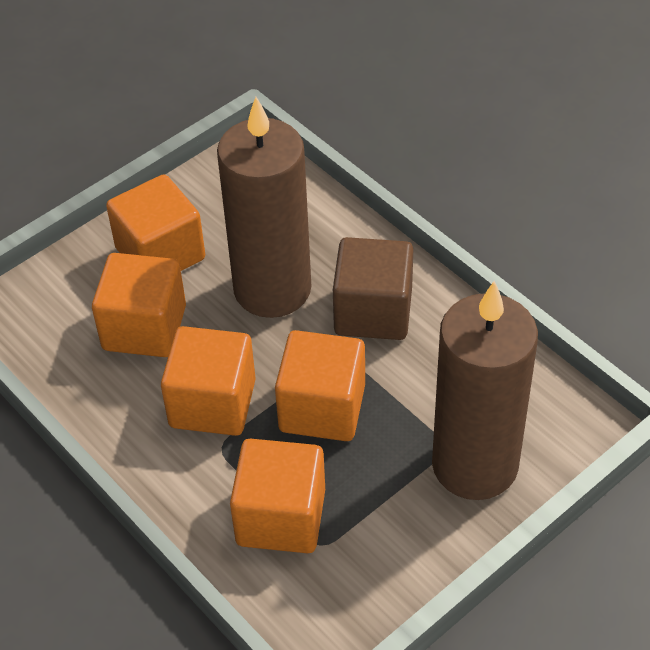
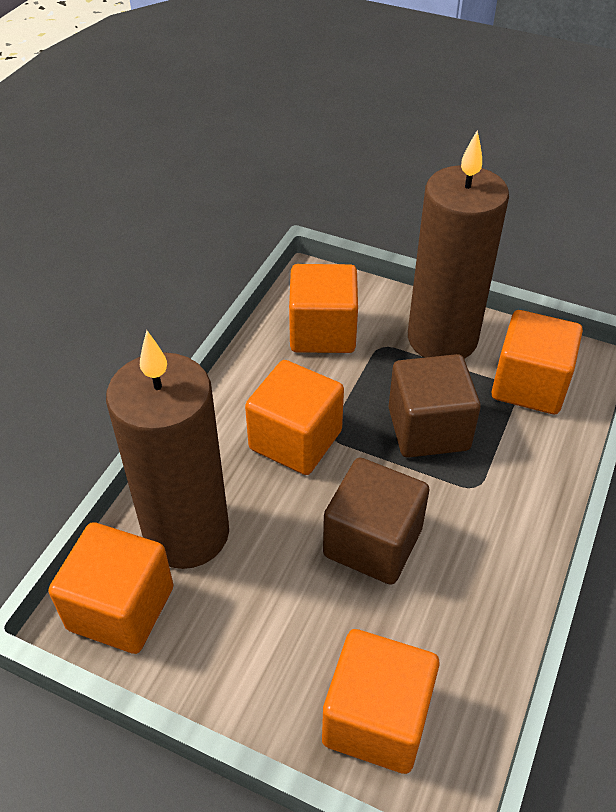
brown cube: 1 -> 2

